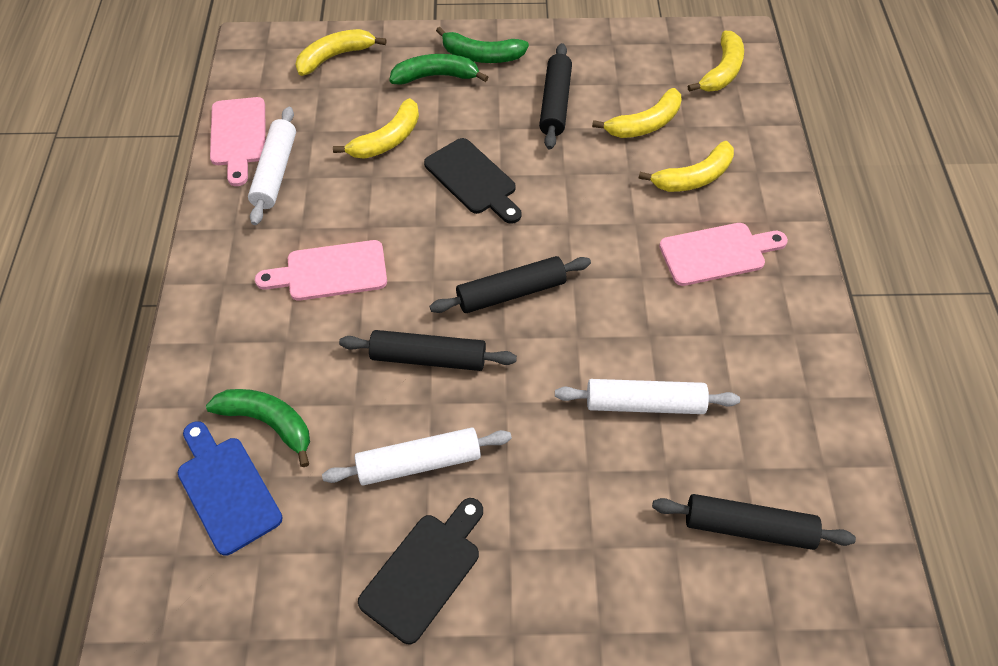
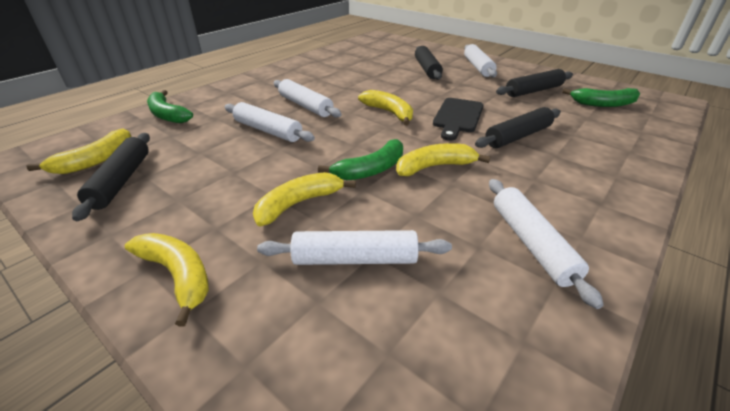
black cutting board: 2 -> 1
blue cutting board: 1 -> 0
pink cutting board: 3 -> 0
white rolling pin: 3 -> 5

